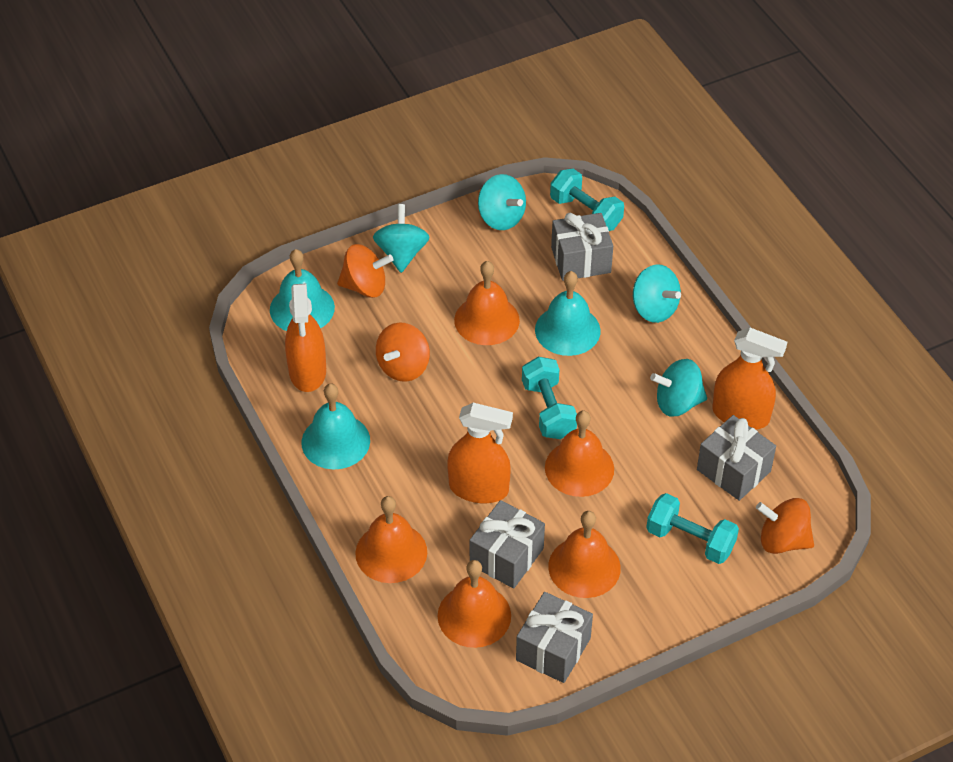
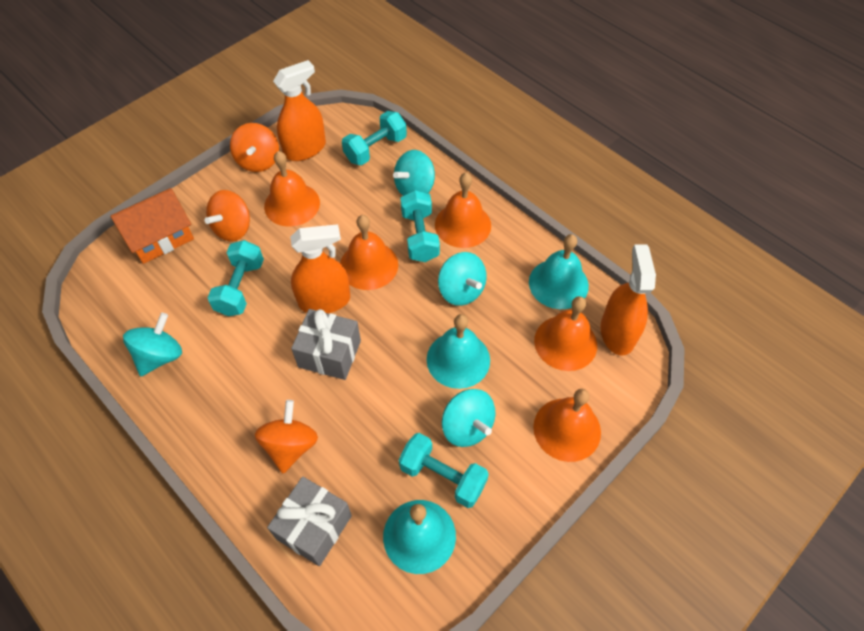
grey gift: 4 -> 2
orange house: 0 -> 1
turquoise dumbbell: 3 -> 4

